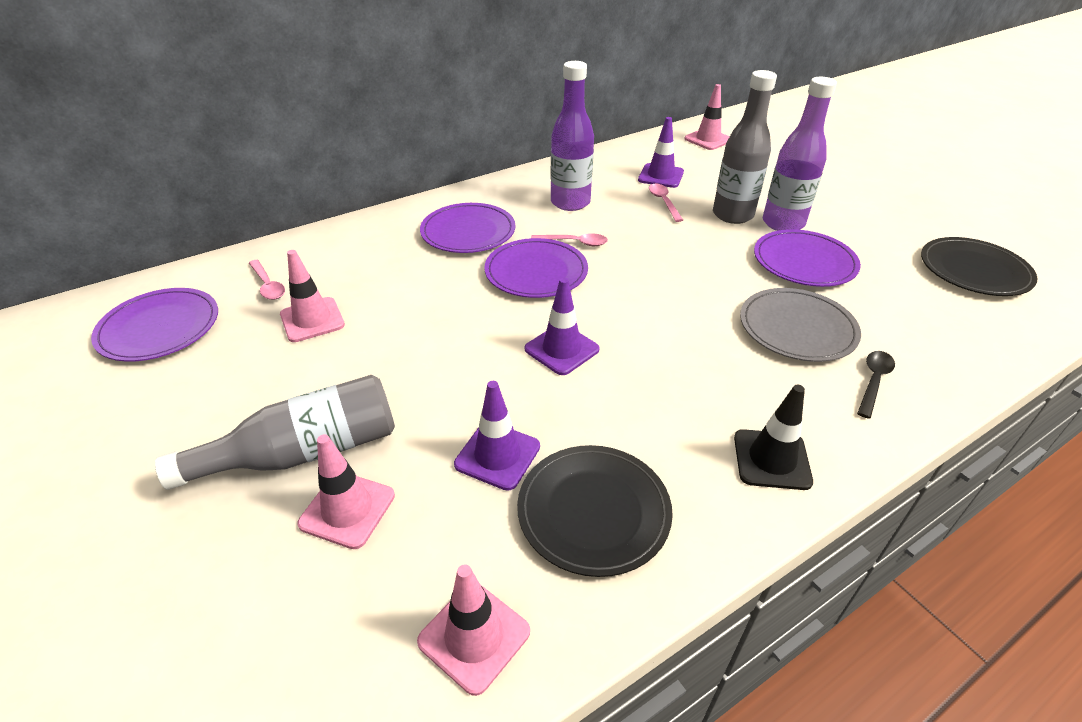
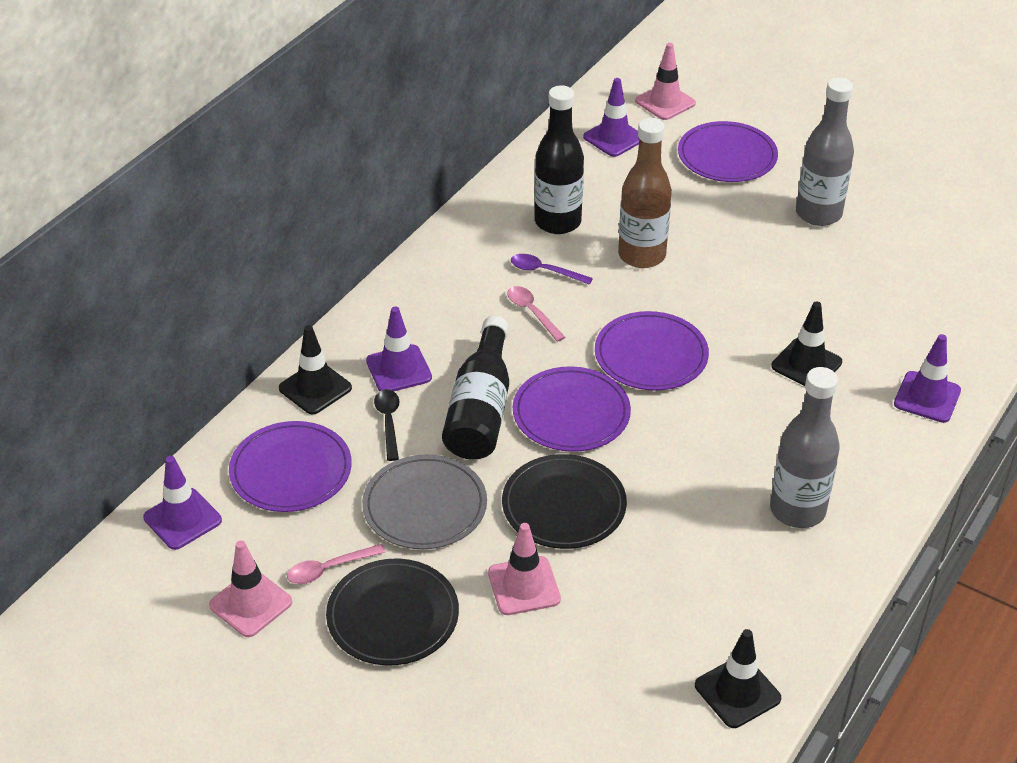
black bottle: 0 -> 2
black traffic cone: 1 -> 3
brown bottle: 0 -> 1
pink spoon: 3 -> 2
pink traffic cone: 4 -> 3
purple bottle: 2 -> 0
purple spoon: 0 -> 1
purple traffic cone: 3 -> 4

